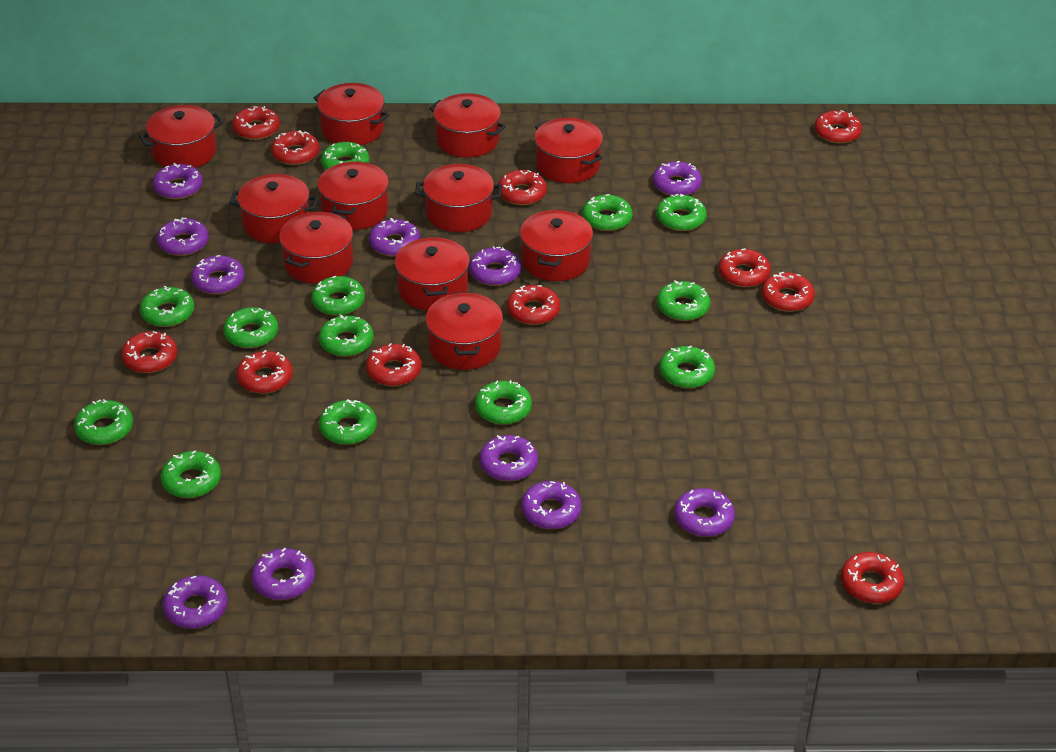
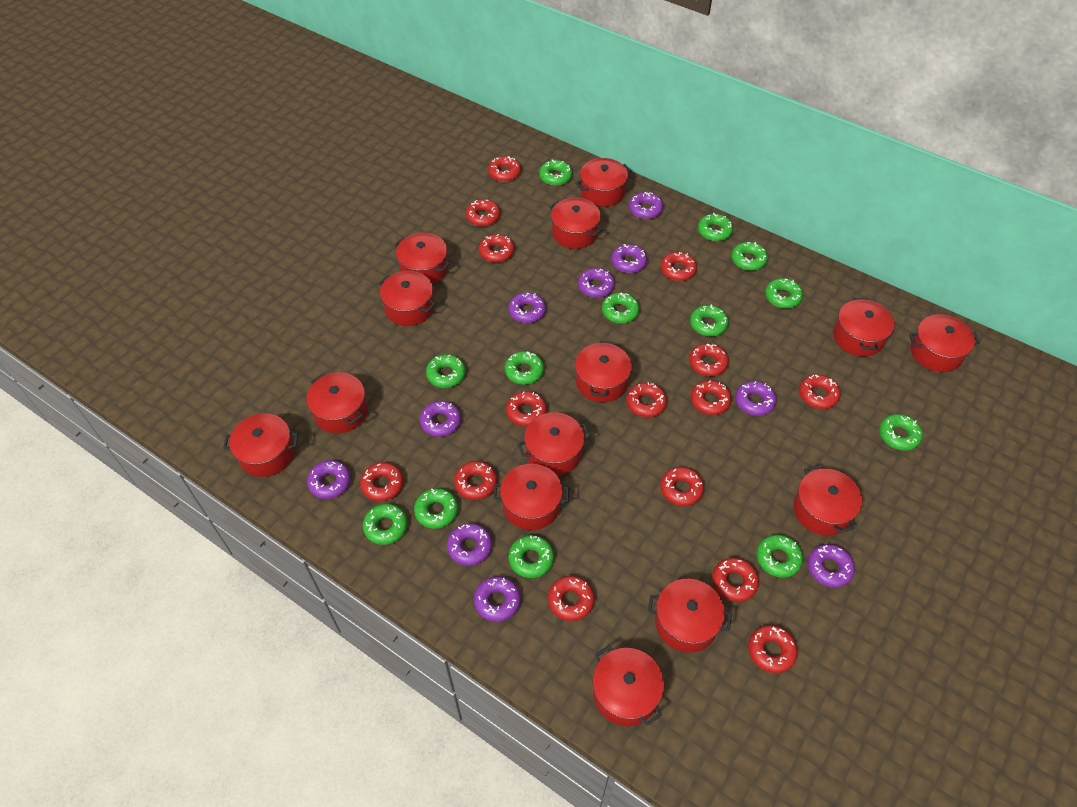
purple donut: 11 -> 10
red donut: 11 -> 15
red pot: 11 -> 14

